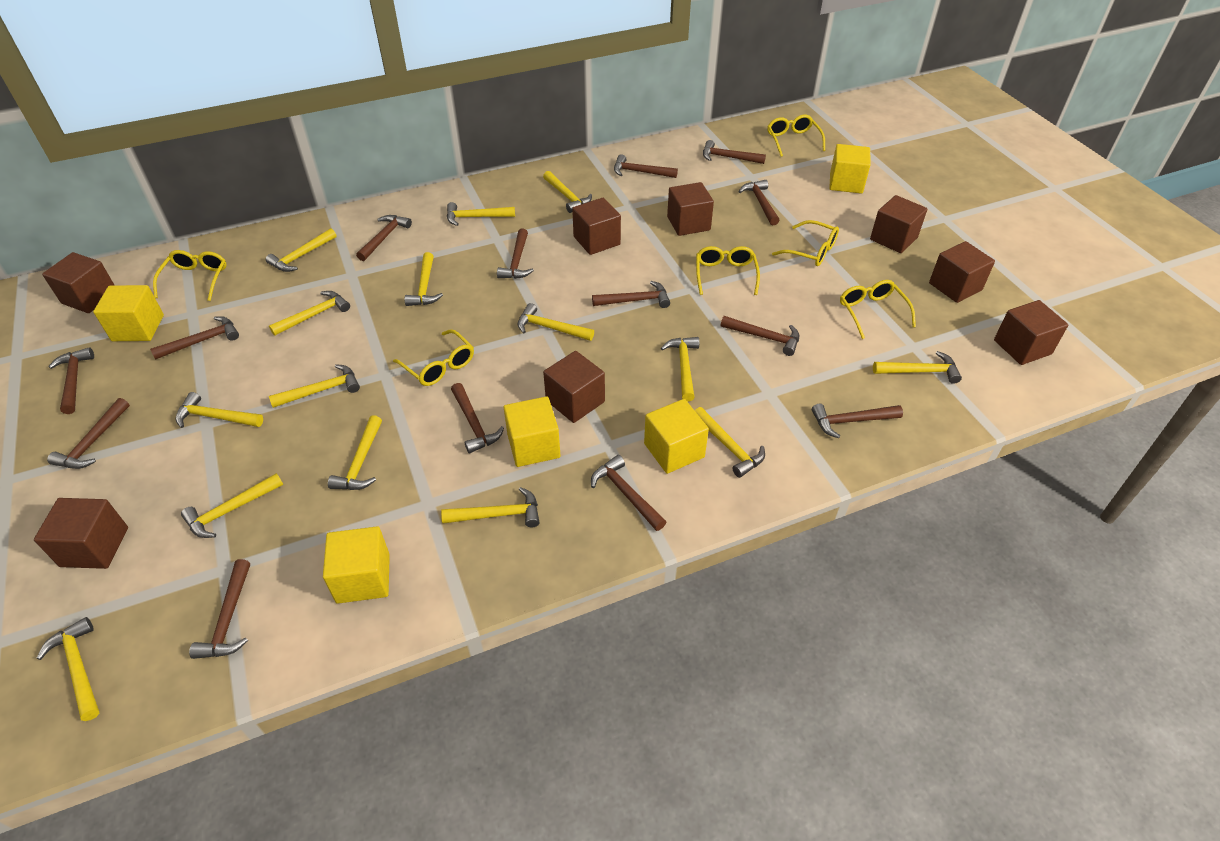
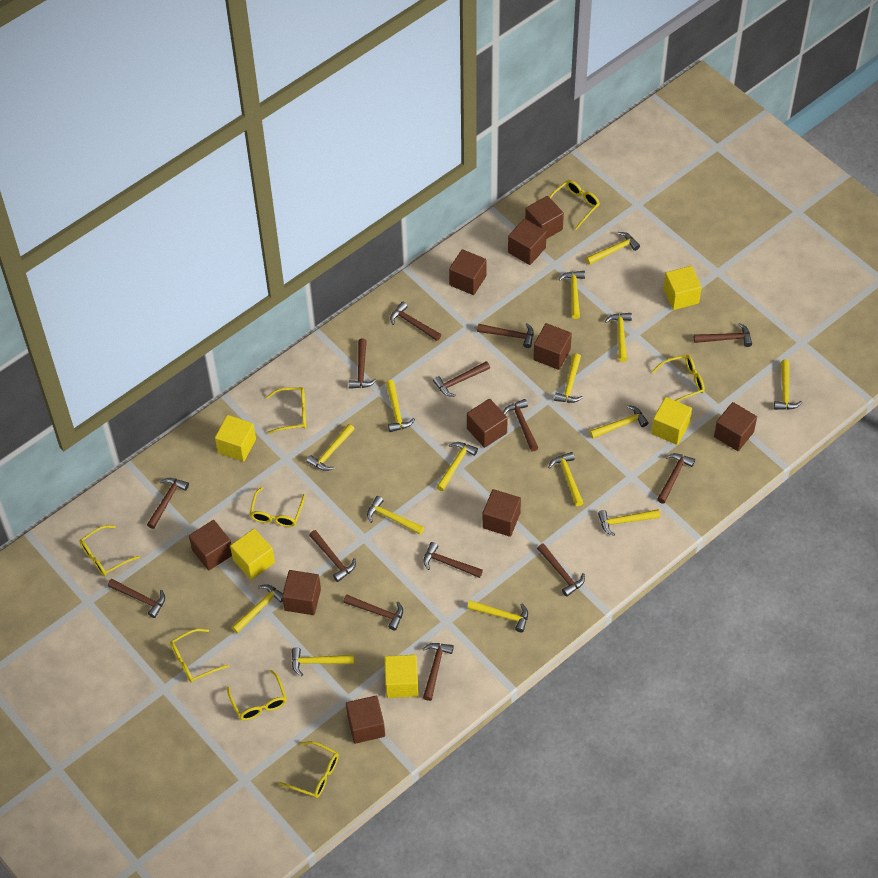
brown cube: 8 -> 10
yellow glasses: 6 -> 8

